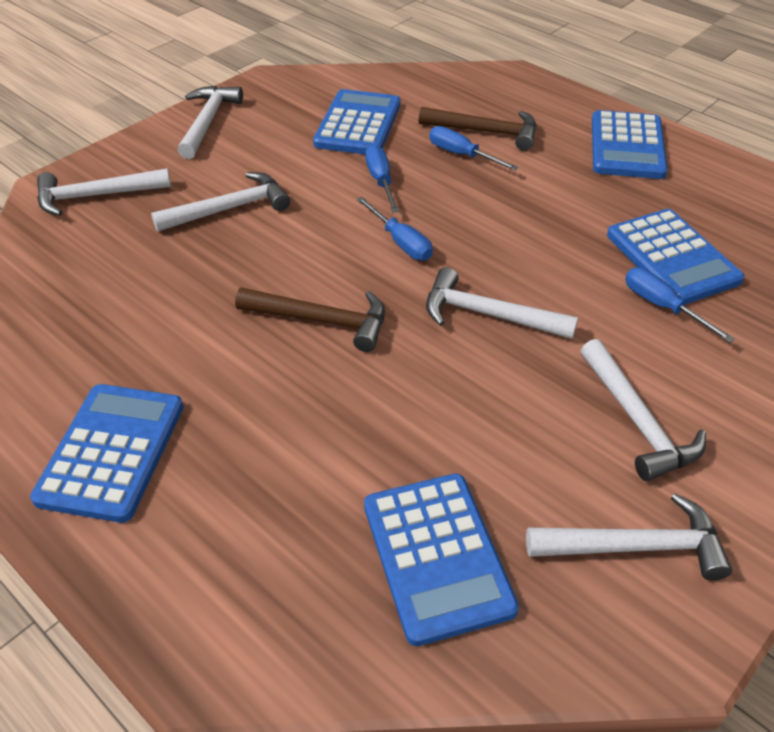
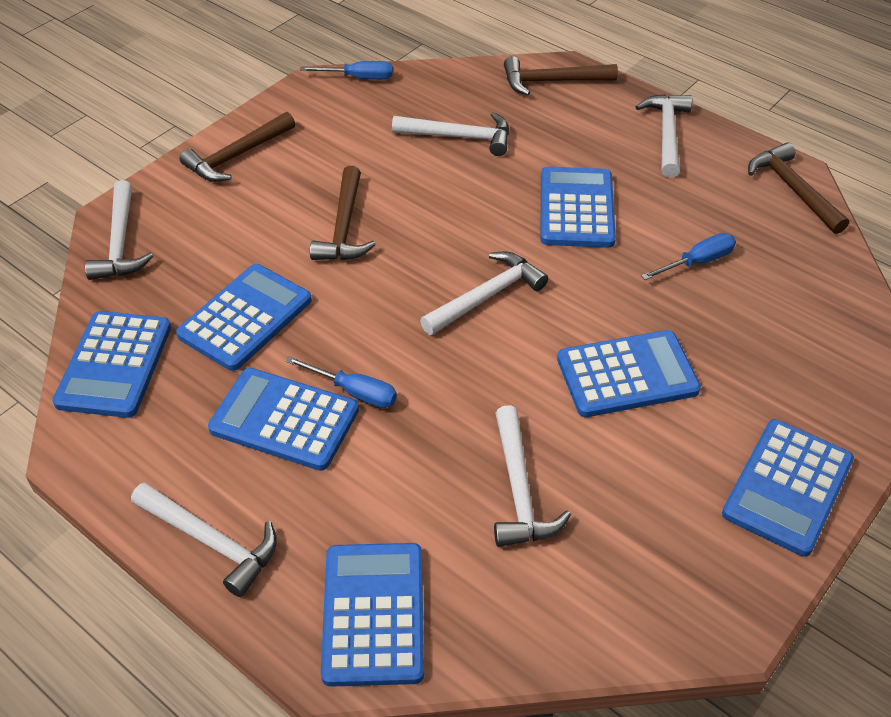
blue calculator: 5 -> 7
blue screwdriver: 4 -> 3
brown hammer: 2 -> 4

